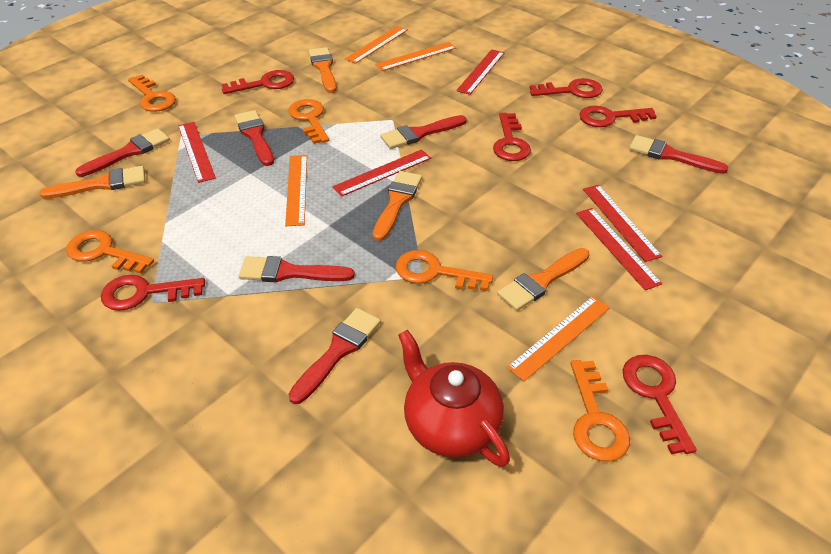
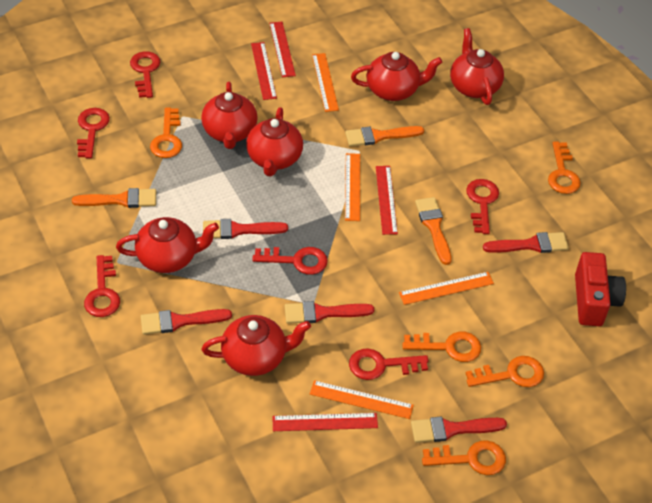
orange brush: 4 -> 3
red brush: 6 -> 5
red camera: 0 -> 1
red ruler: 5 -> 4
red teapot: 1 -> 6

